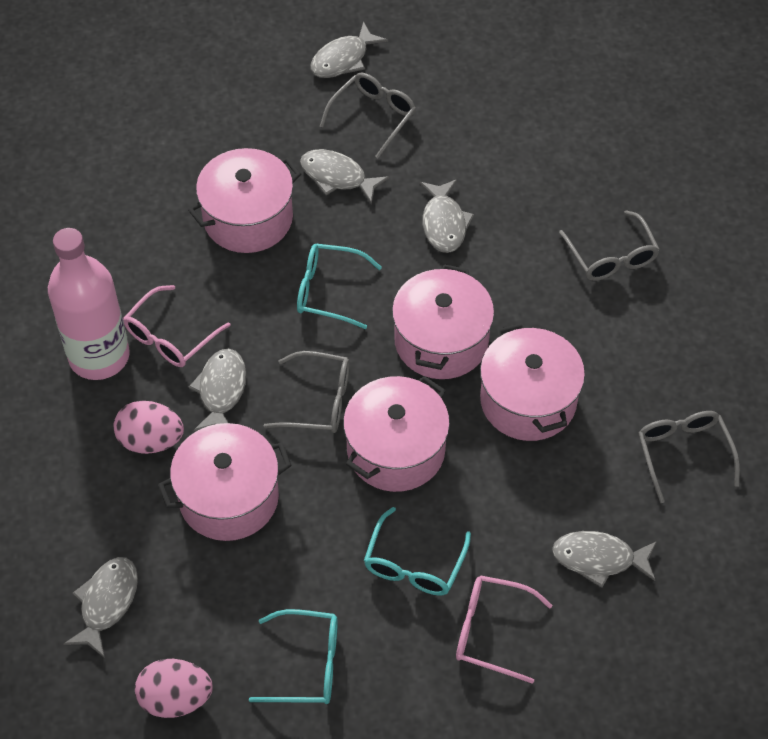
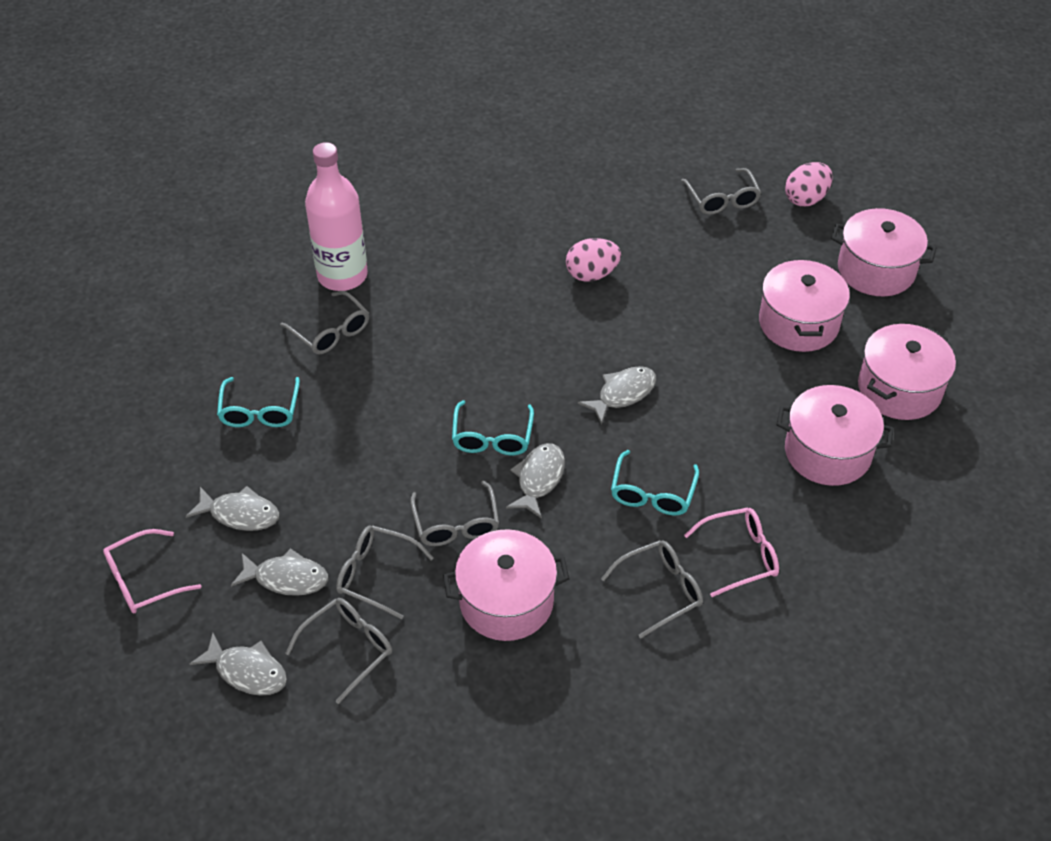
grey fish: 6 -> 5
grey glasses: 4 -> 6

